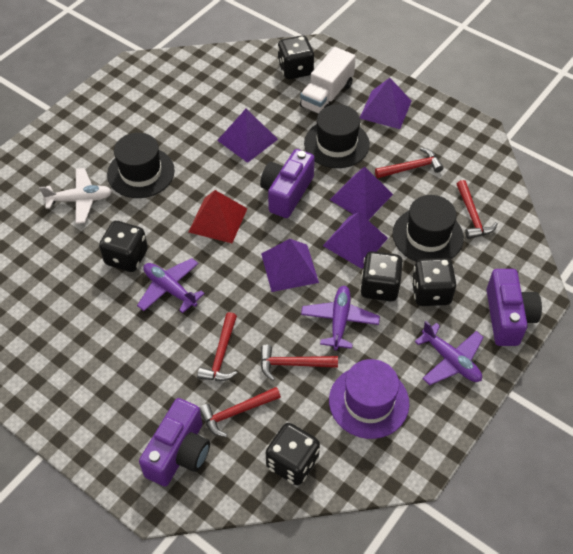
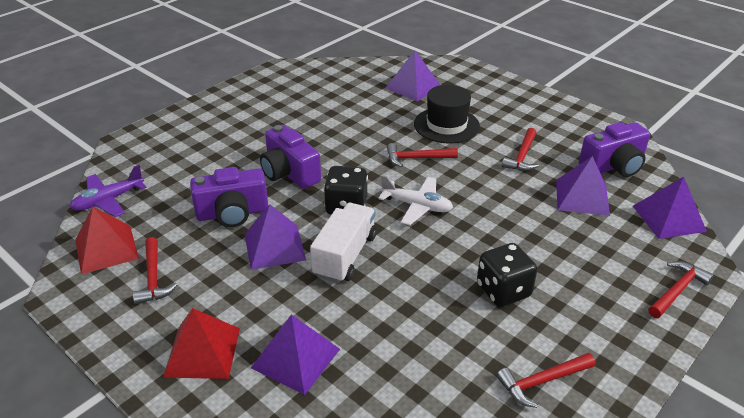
black dice: 5 -> 2
black hat: 3 -> 1
purple hat: 1 -> 0
purple plane: 3 -> 1
red pyramid: 1 -> 2

